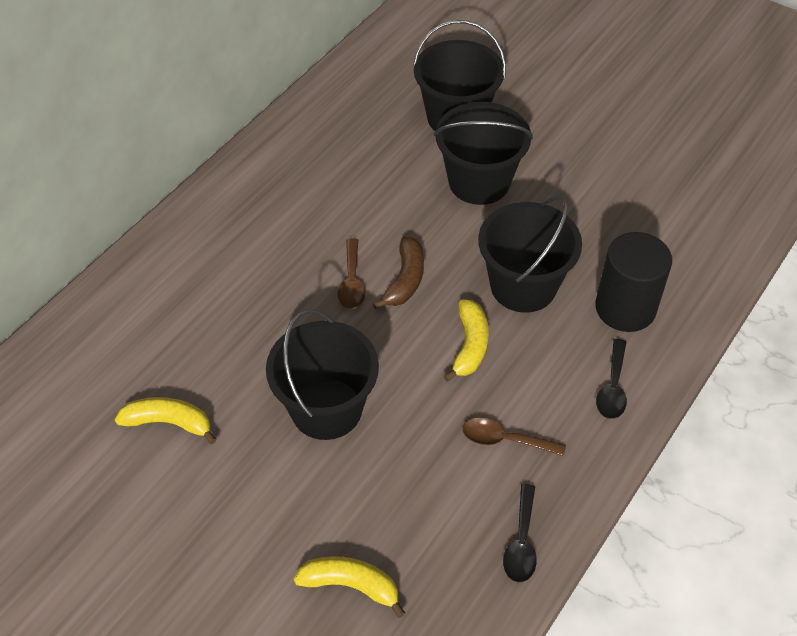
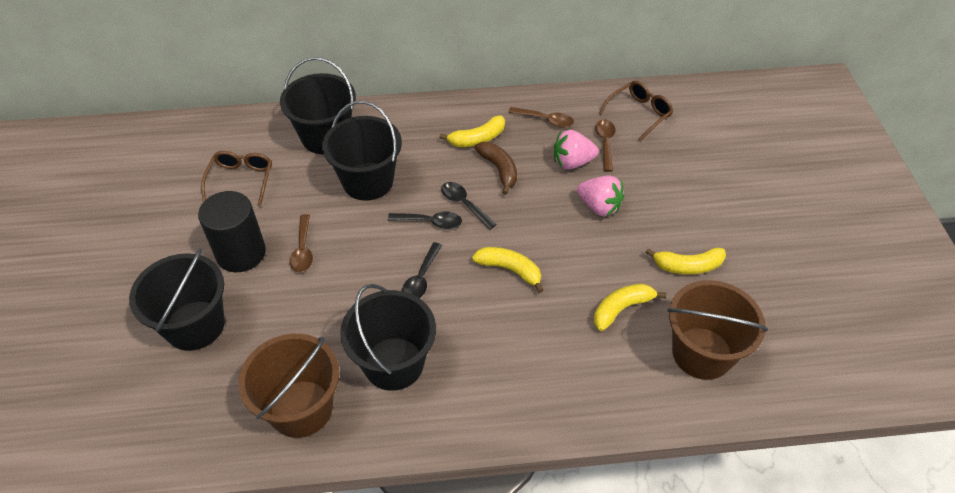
black spoon: 2 -> 3
brown bucket: 0 -> 2
brown glasses: 0 -> 2
brown spoon: 2 -> 3
pink strawberry: 0 -> 2
yellow banana: 3 -> 4

